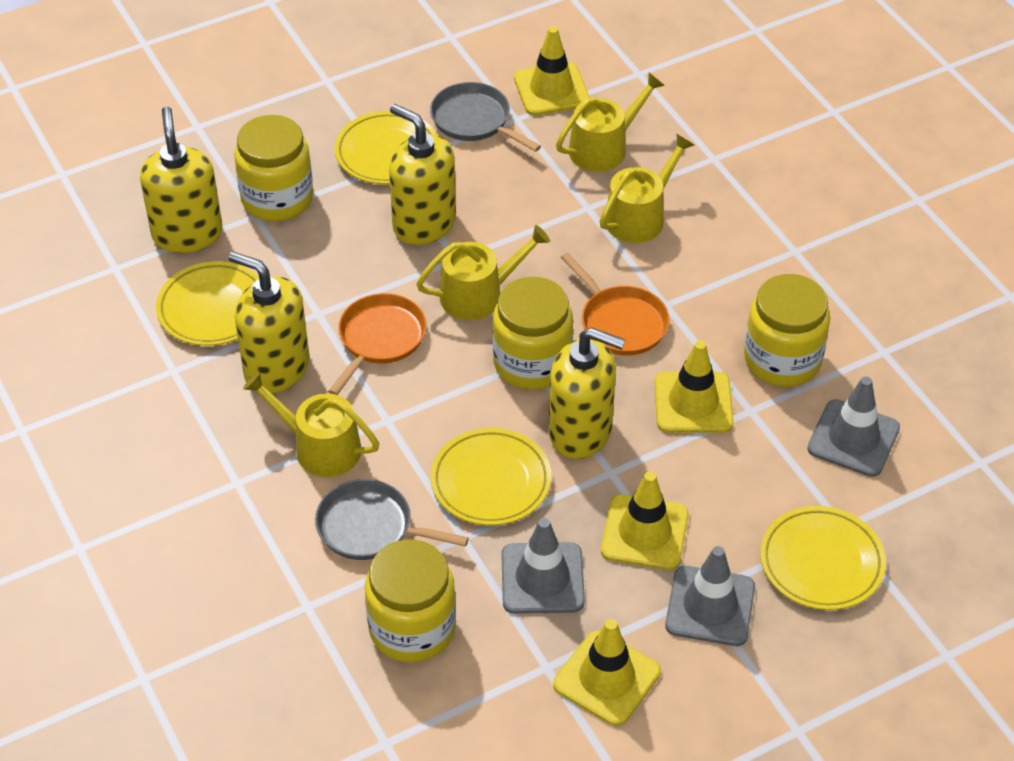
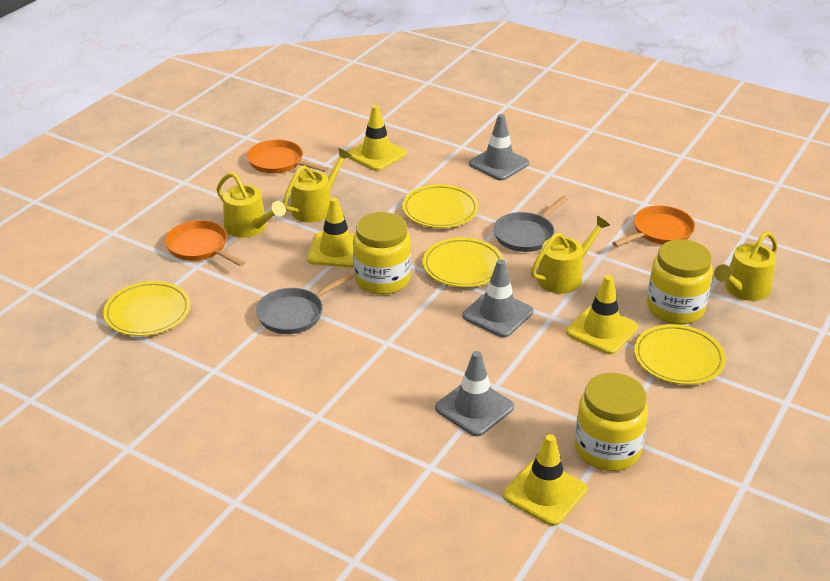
orange pan: 2 -> 3
yellow jar: 4 -> 3
yellow soap dispenser: 4 -> 0

